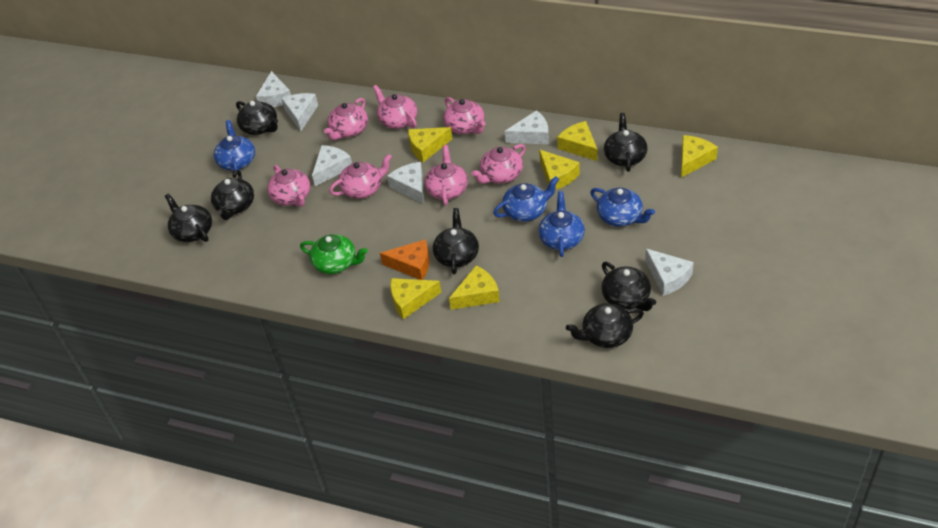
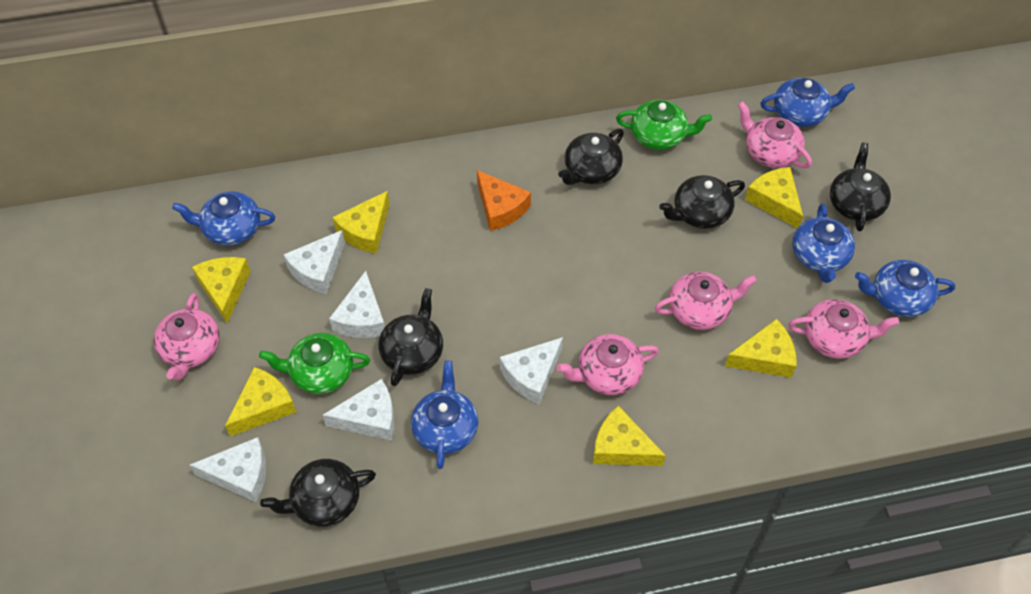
black teapot: 7 -> 5
blue teapot: 4 -> 5
green teapot: 1 -> 2
pink teapot: 7 -> 5
white cheese: 6 -> 5

